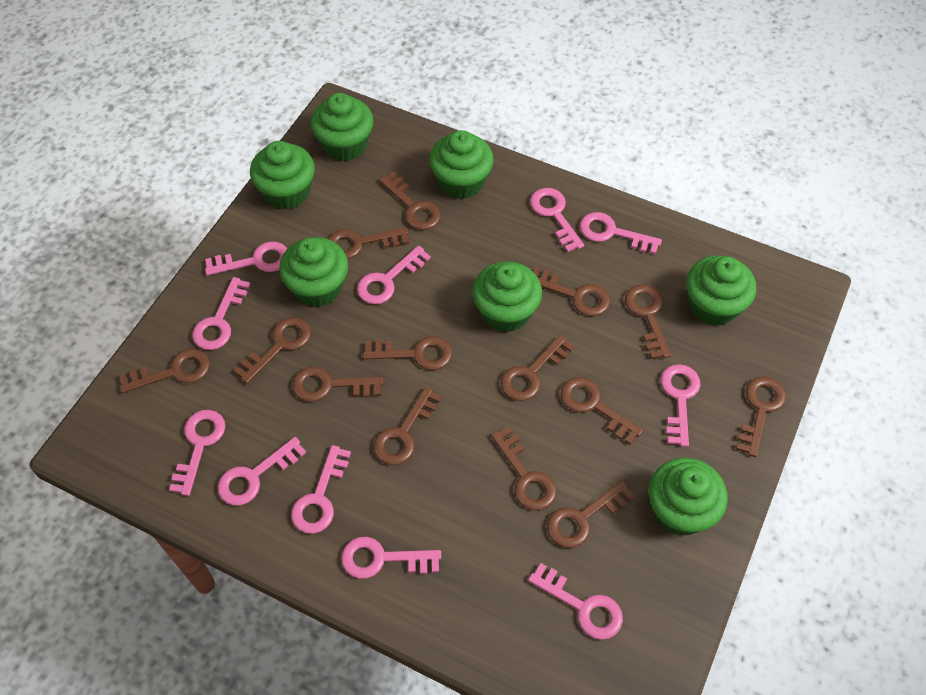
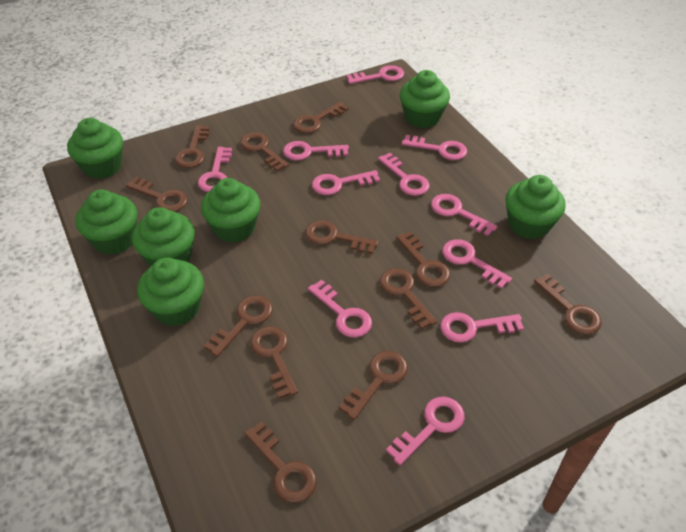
brown key: 14 -> 12

